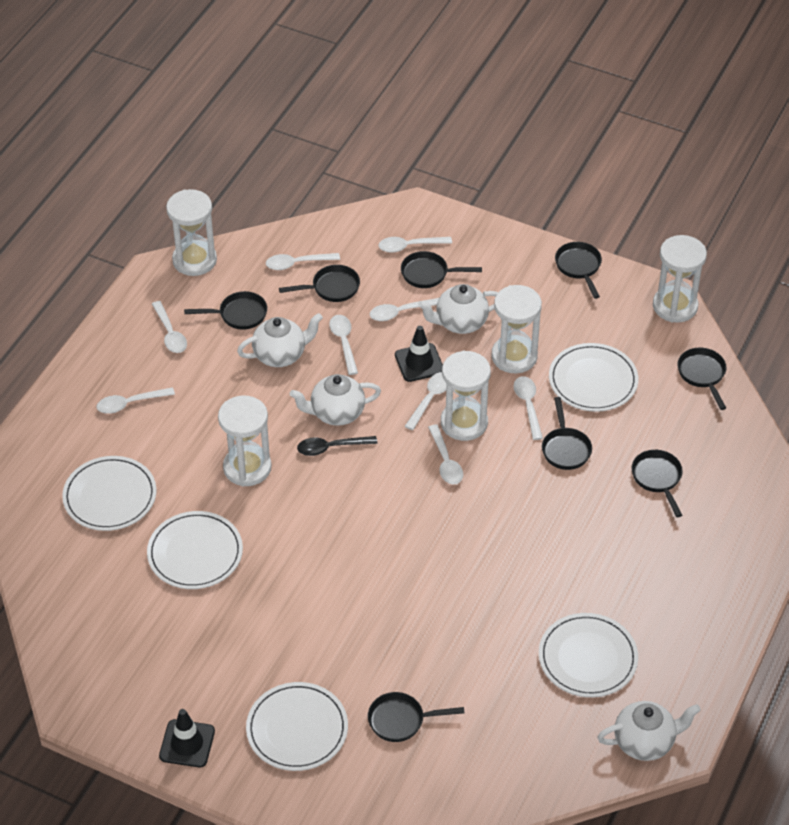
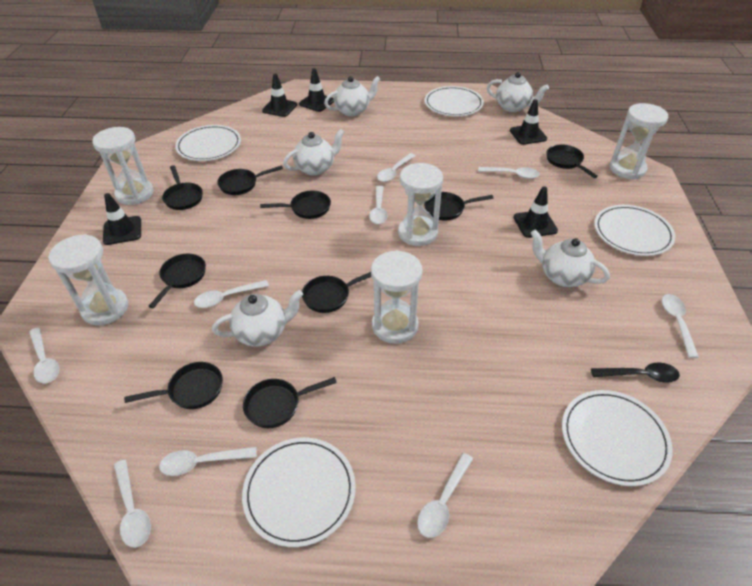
black pan: 8 -> 9
black traffic cone: 2 -> 5
white teapot: 4 -> 5

